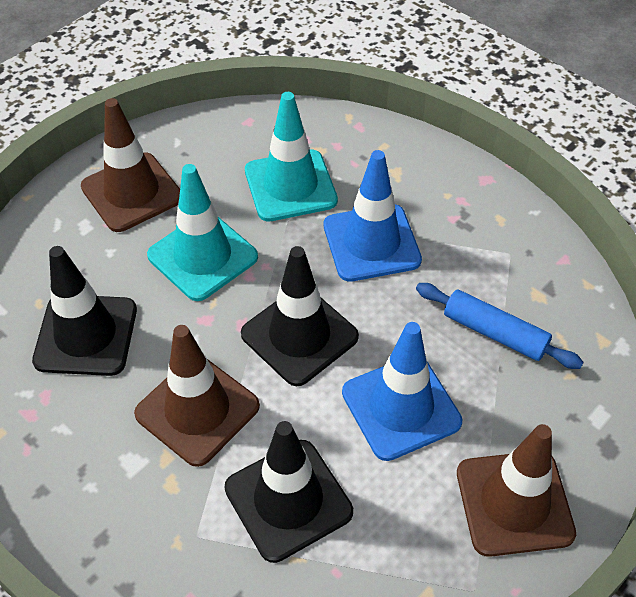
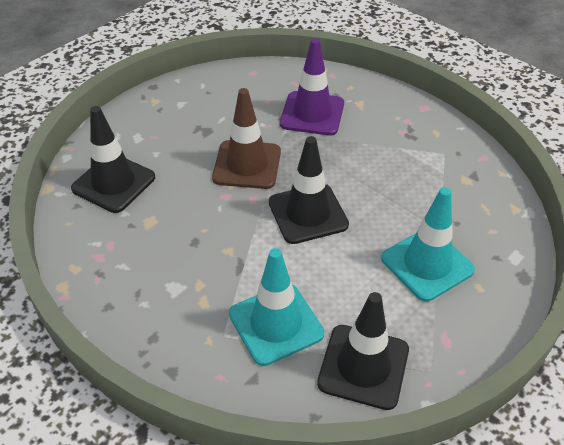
blue rolling pin: 1 -> 0
blue traffic cone: 2 -> 0
brown traffic cone: 3 -> 1
purple traffic cone: 0 -> 1

